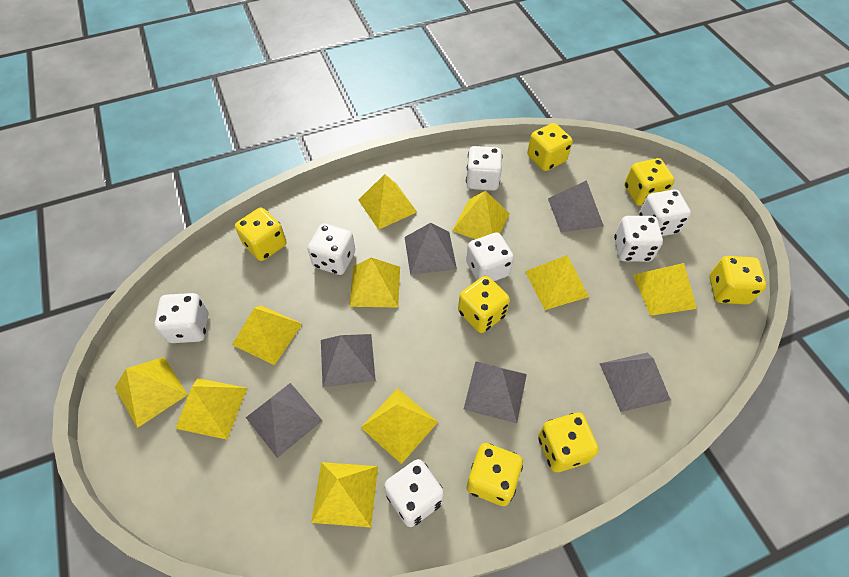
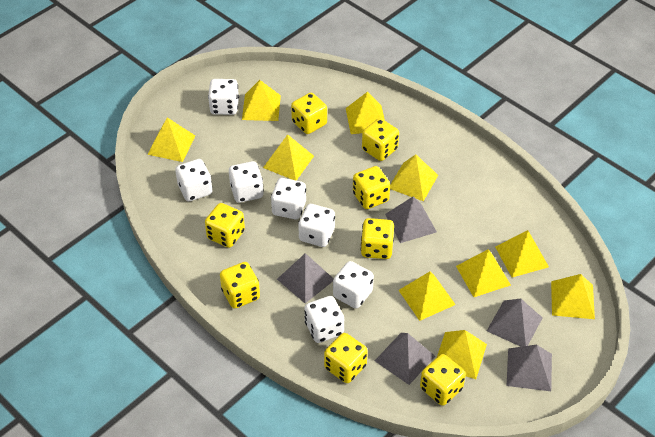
grey pyramid: 6 -> 5
yellow dice: 7 -> 8

